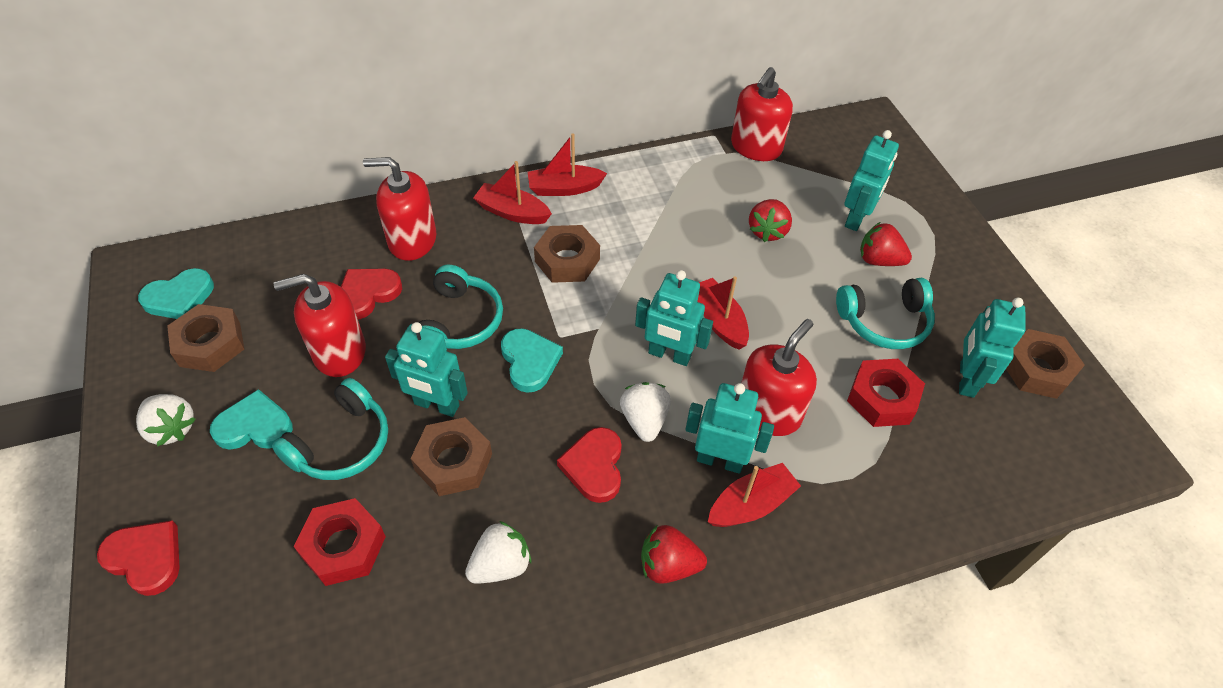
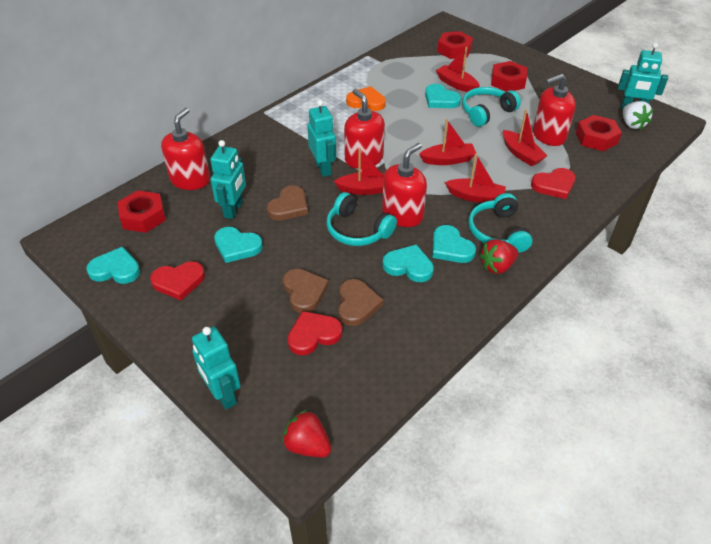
brown heart: 0 -> 3
brown nut: 4 -> 0
orange heart: 0 -> 1
red boat: 4 -> 5
red nut: 2 -> 4
red strawberry: 3 -> 2
turquoise heart: 3 -> 5
turquoise robot: 5 -> 4
white strawberry: 3 -> 1

